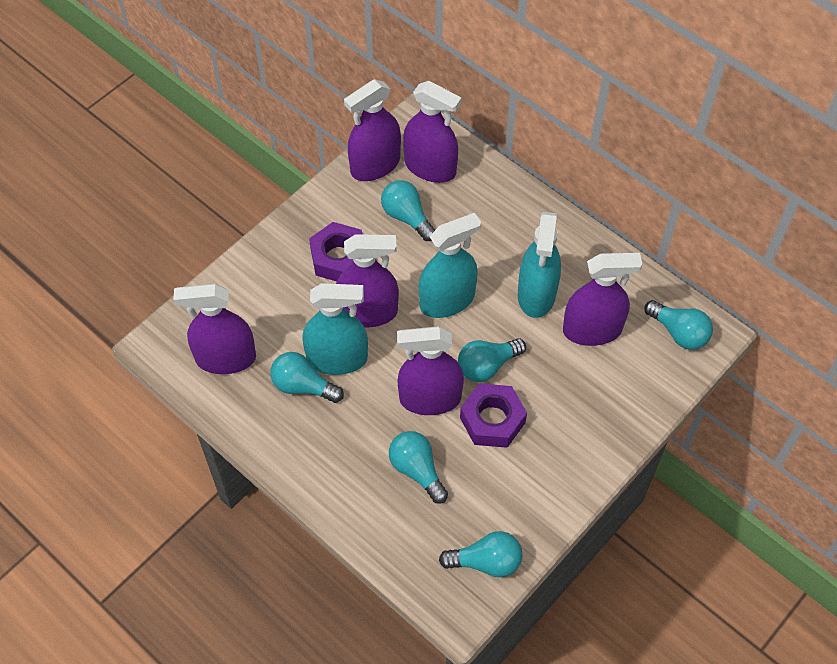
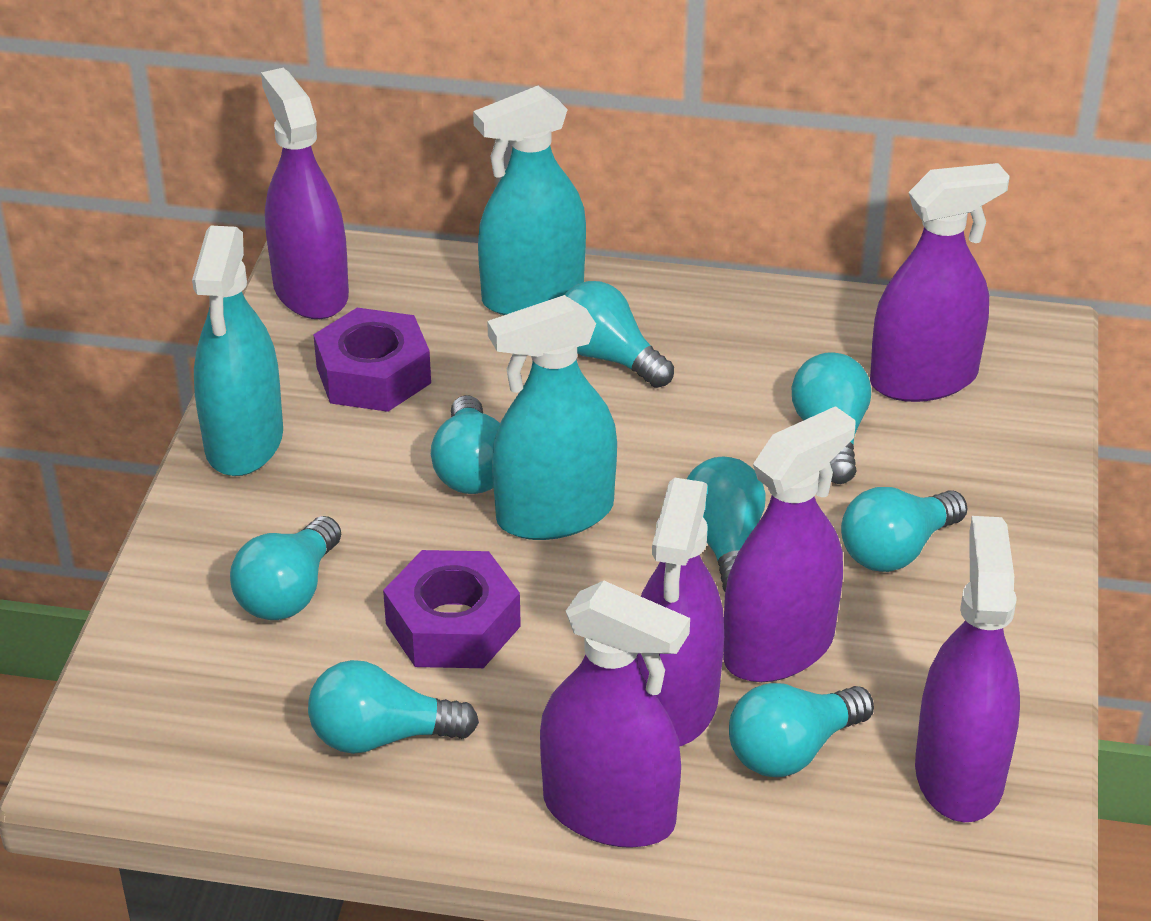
turquoise light bulb: 6 -> 8

